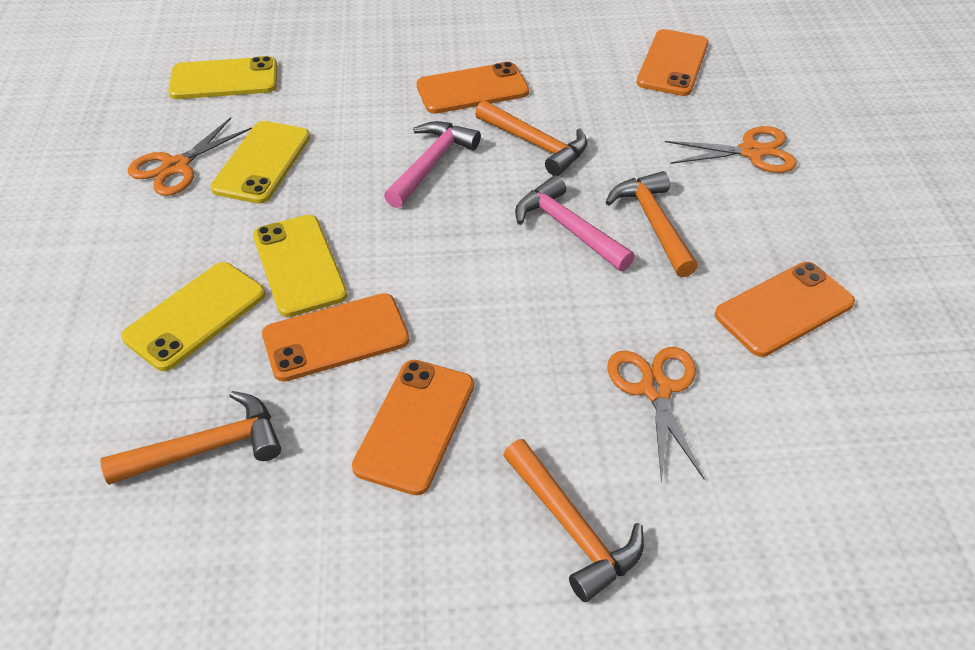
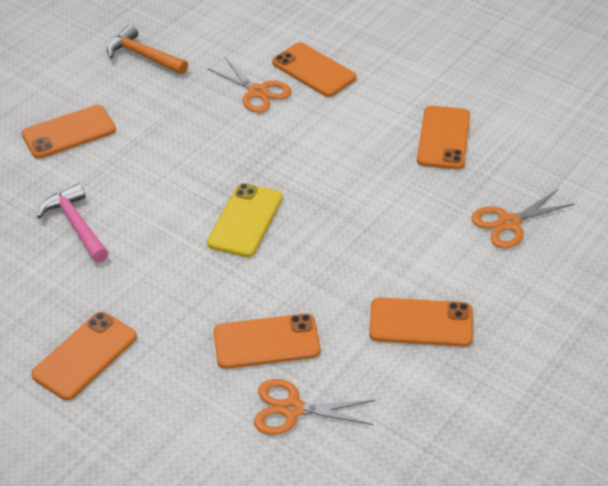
orange hammer: 4 -> 1
orange phone: 5 -> 6
pink hammer: 2 -> 1
yellow phone: 4 -> 1

